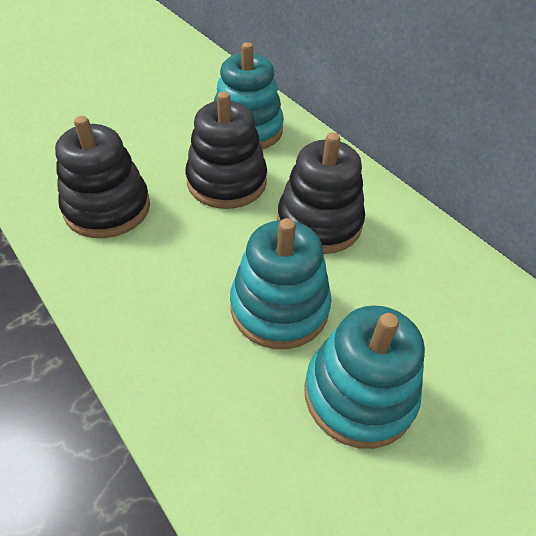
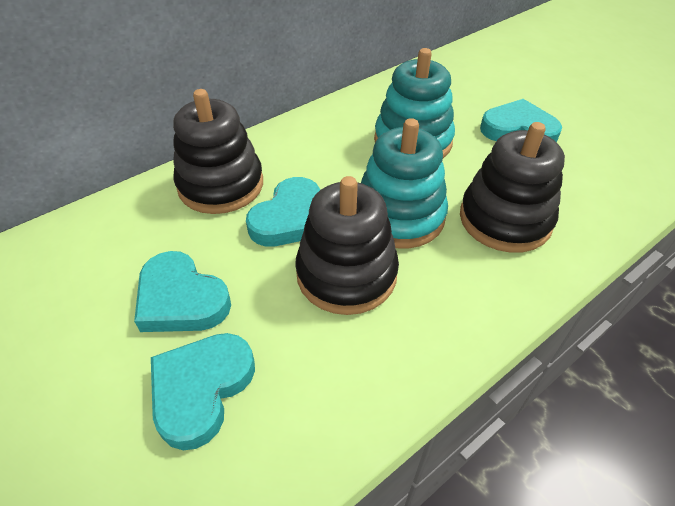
turquoise heart: 0 -> 4
turquoise stacking toy: 3 -> 2

